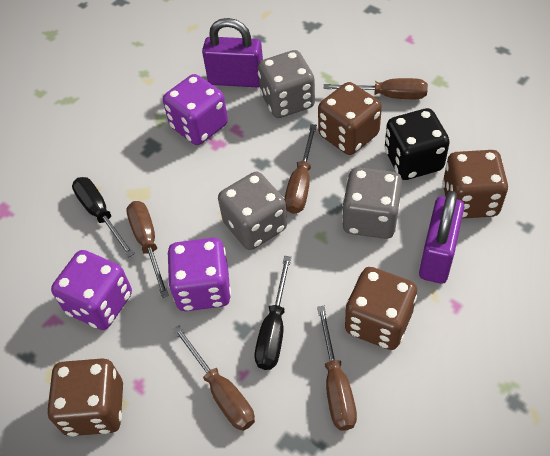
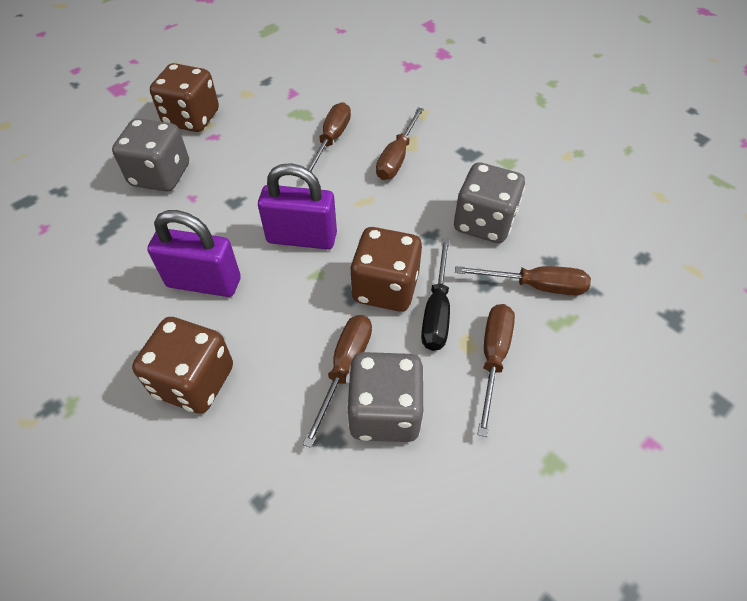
black dice: 1 -> 0
black screwdriver: 2 -> 1
brown dice: 4 -> 3
purple dice: 3 -> 0

